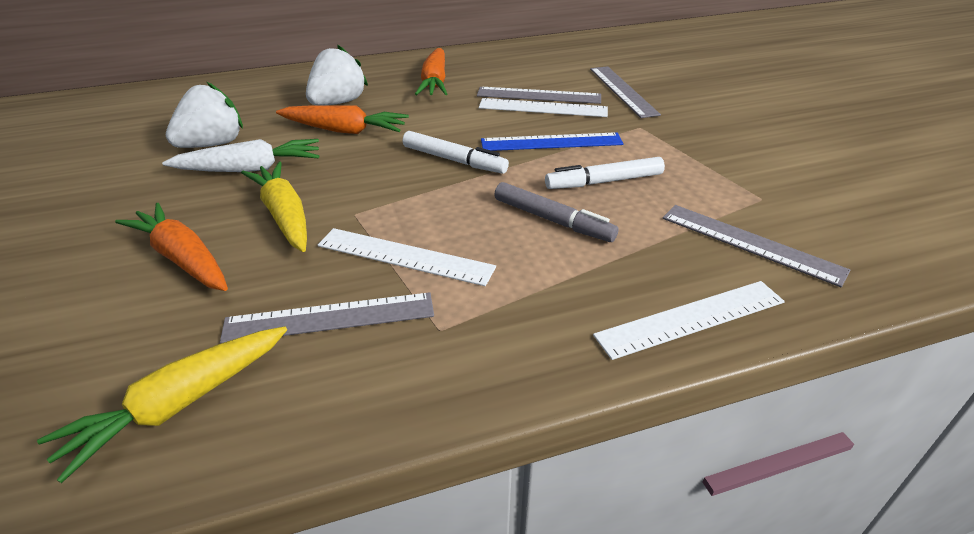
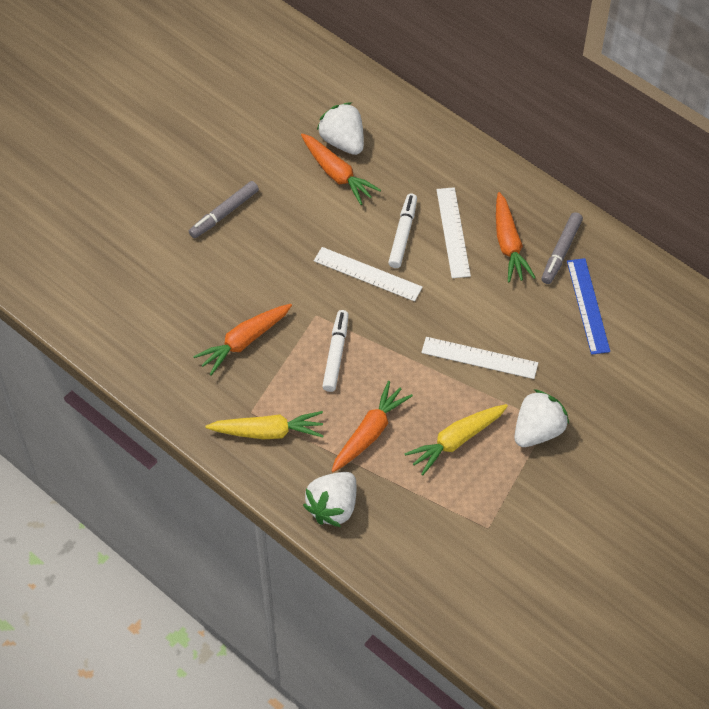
grey marker: 1 -> 2
grey ruler: 4 -> 0
orange carrot: 3 -> 4
white carrot: 1 -> 0
white strawberry: 2 -> 3

